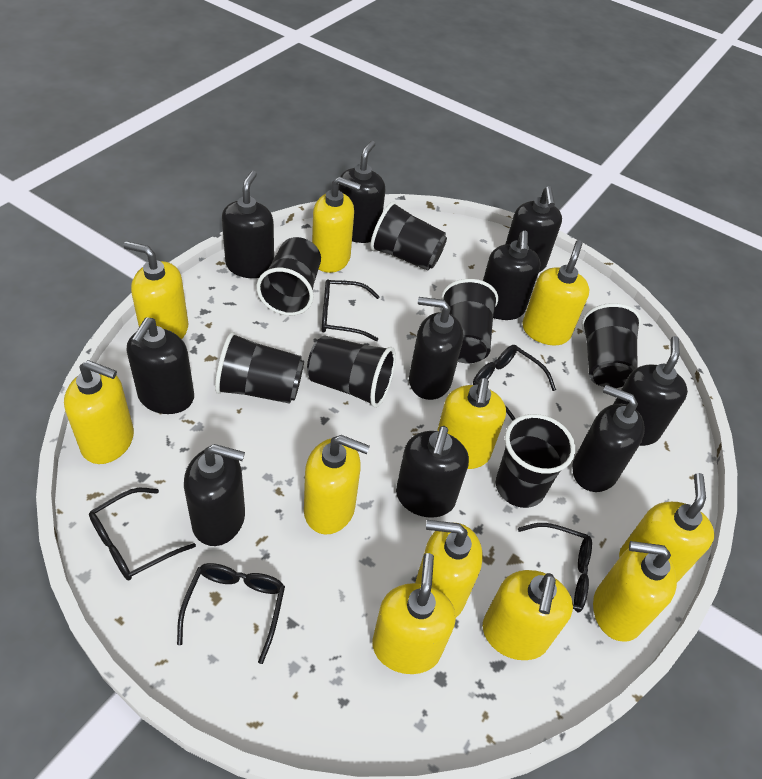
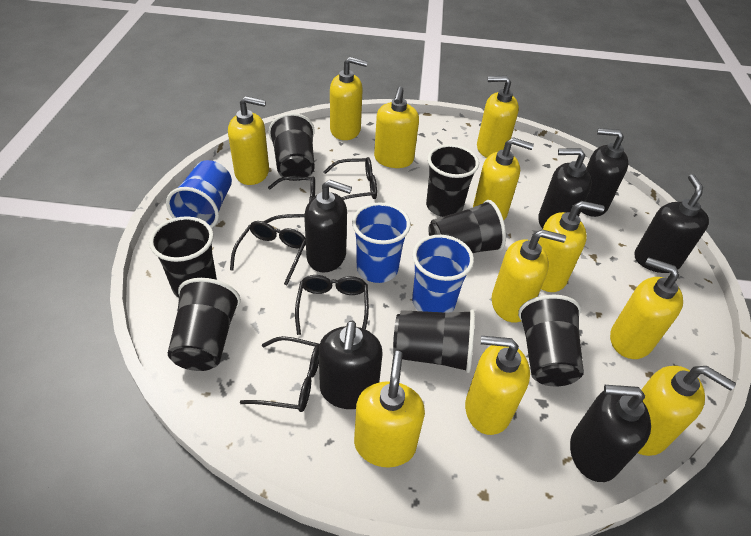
black soap dispenser: 10 -> 6
blue cup: 0 -> 3

